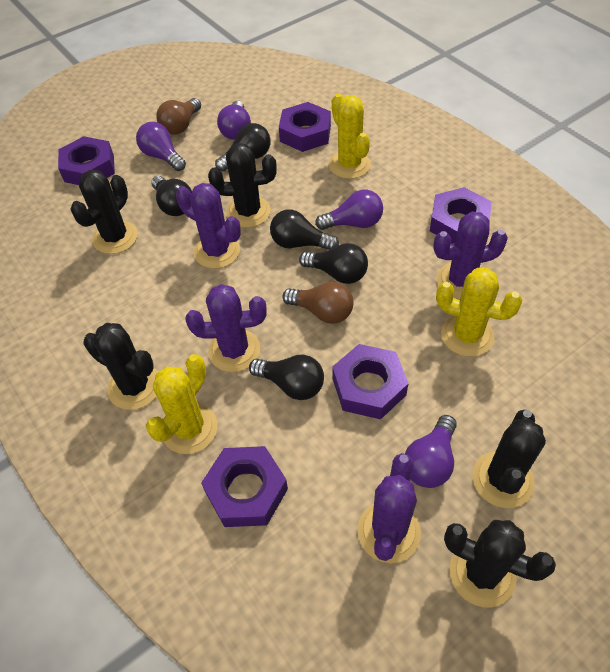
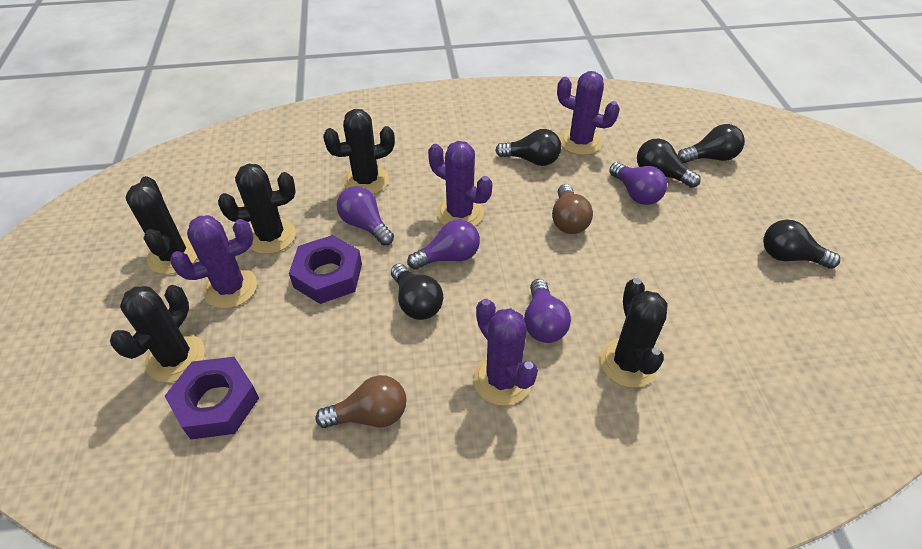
purple nut: 5 -> 2
yellow cactus: 3 -> 0

